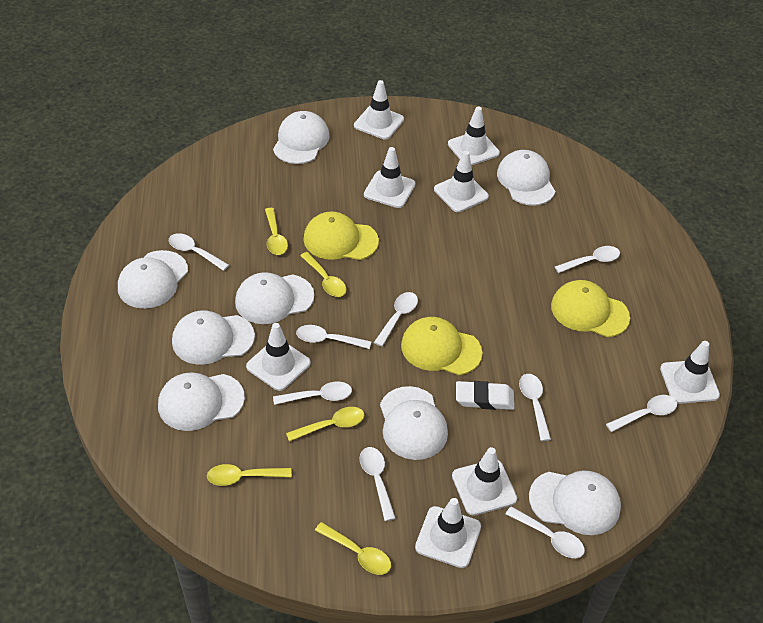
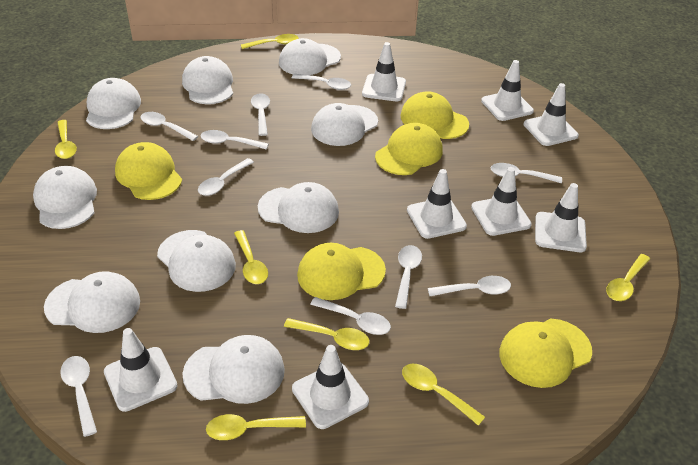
white cap: 8 -> 9
white eraser: 1 -> 0
white spoon: 9 -> 10
yellow cap: 3 -> 5
yellow spoon: 5 -> 7

